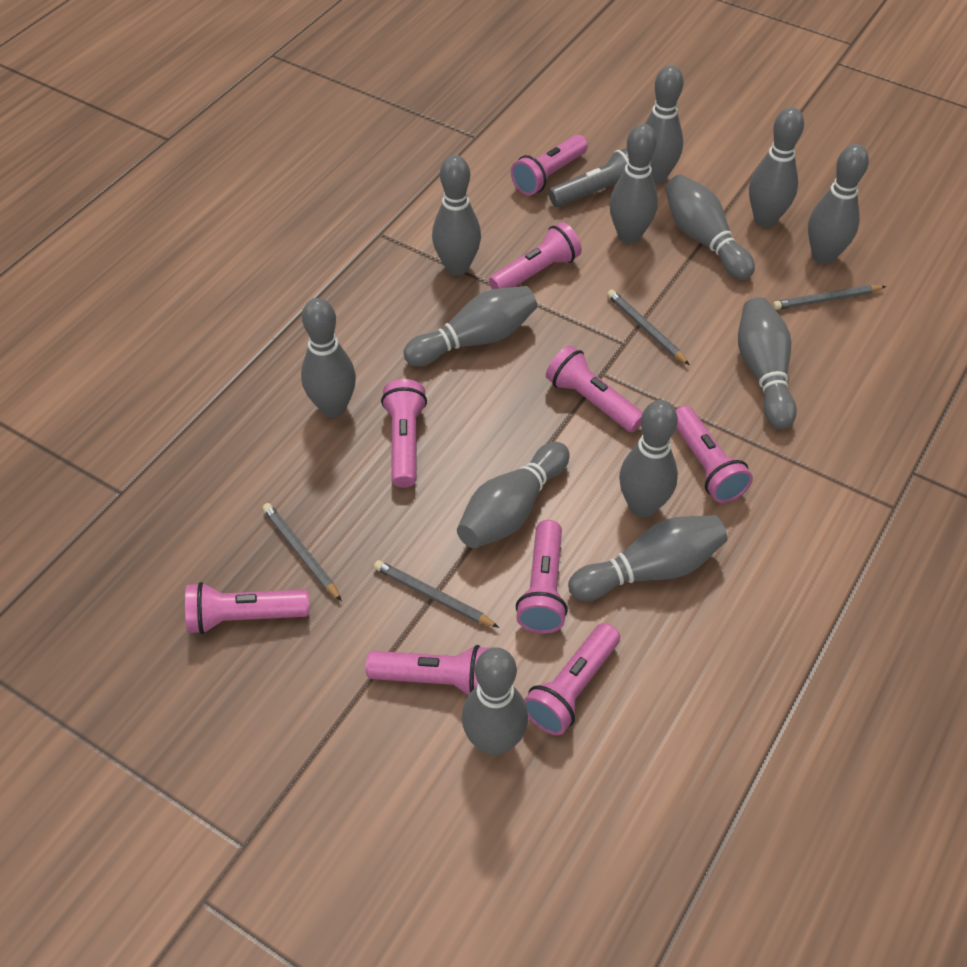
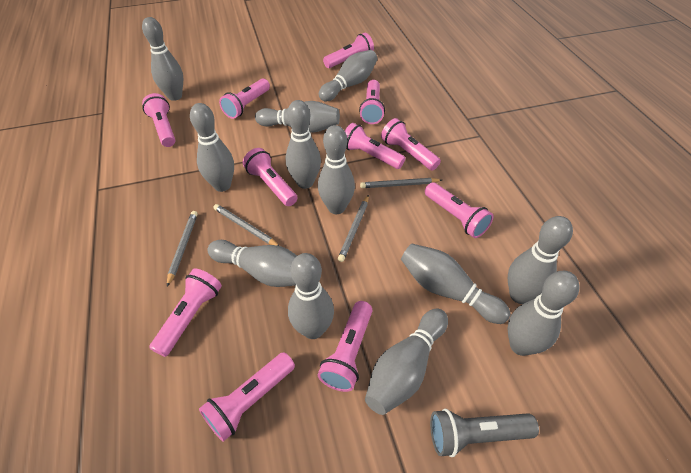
grey bowling pin: 13 -> 12
pink flashlight: 9 -> 11

